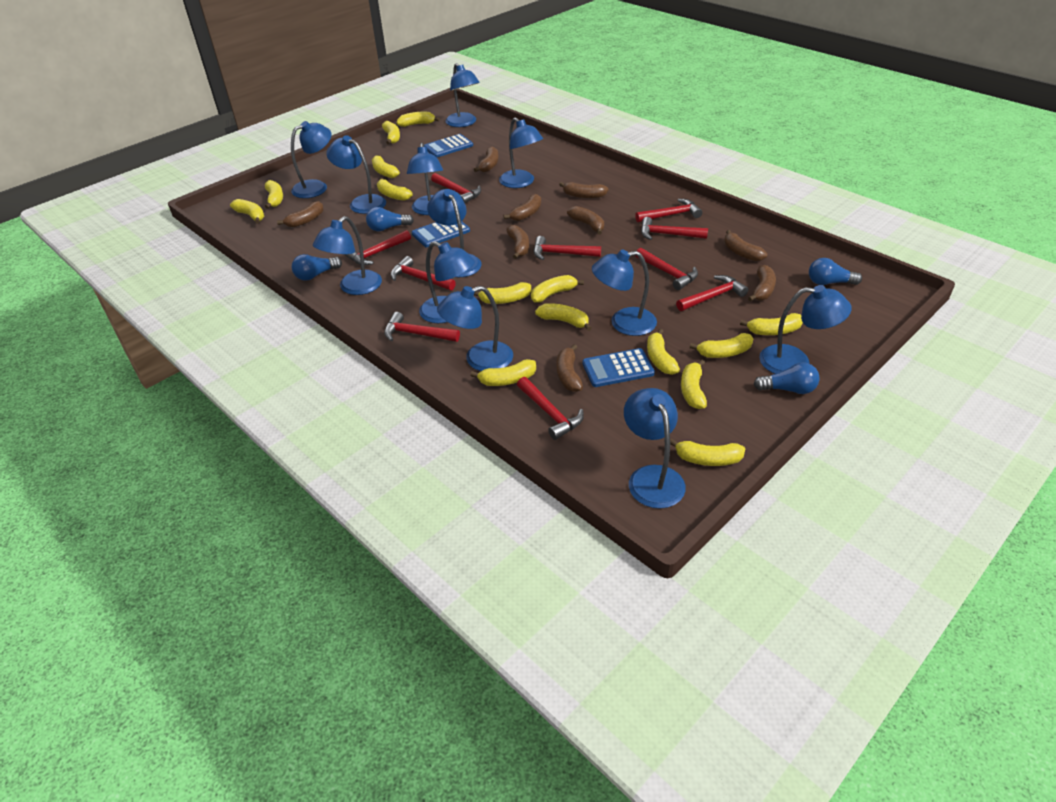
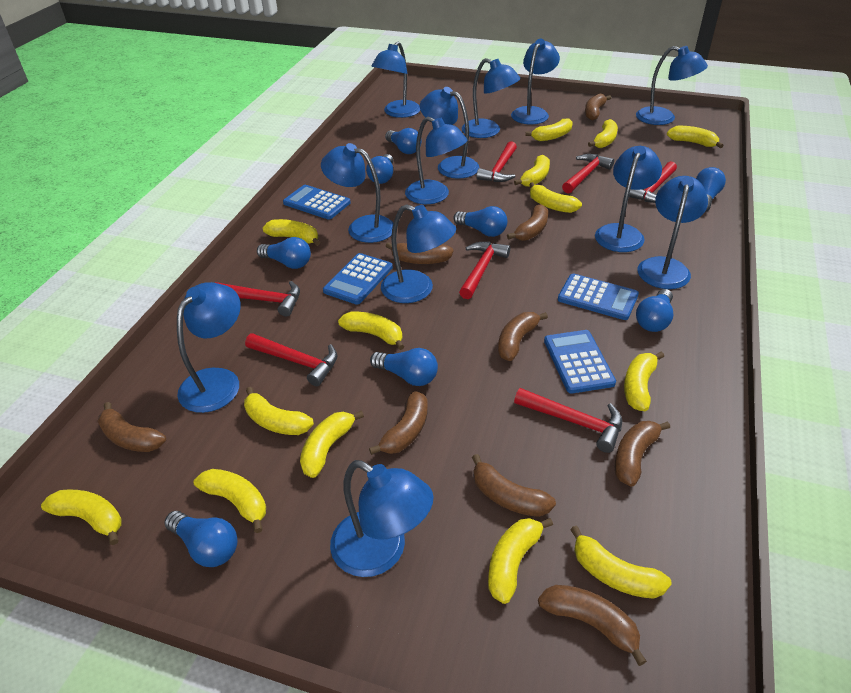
blue calculator: 3 -> 4
blue light bulb: 4 -> 8
red hammer: 10 -> 7
yellow banana: 15 -> 14

